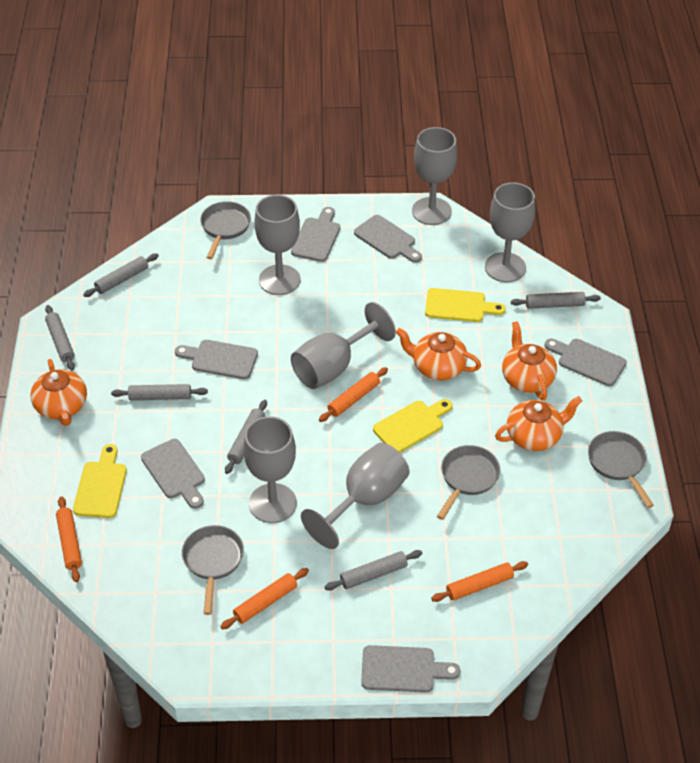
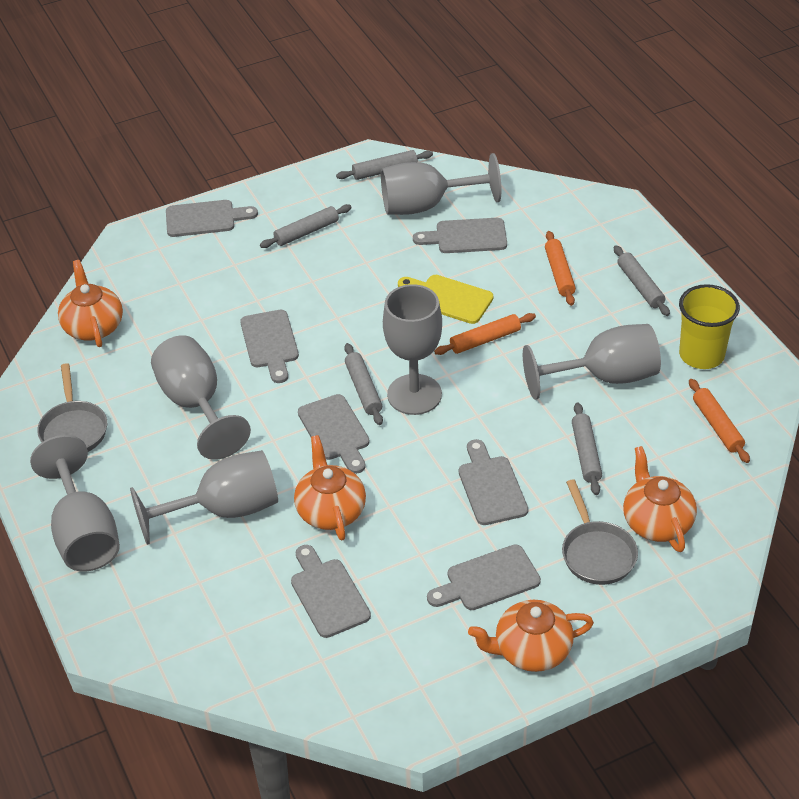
grey cutting board: 6 -> 7
grey pan: 4 -> 2
grey rolling pin: 6 -> 5
orange rolling pin: 4 -> 3
yellow cup: 0 -> 1
yellow cutting board: 3 -> 1

